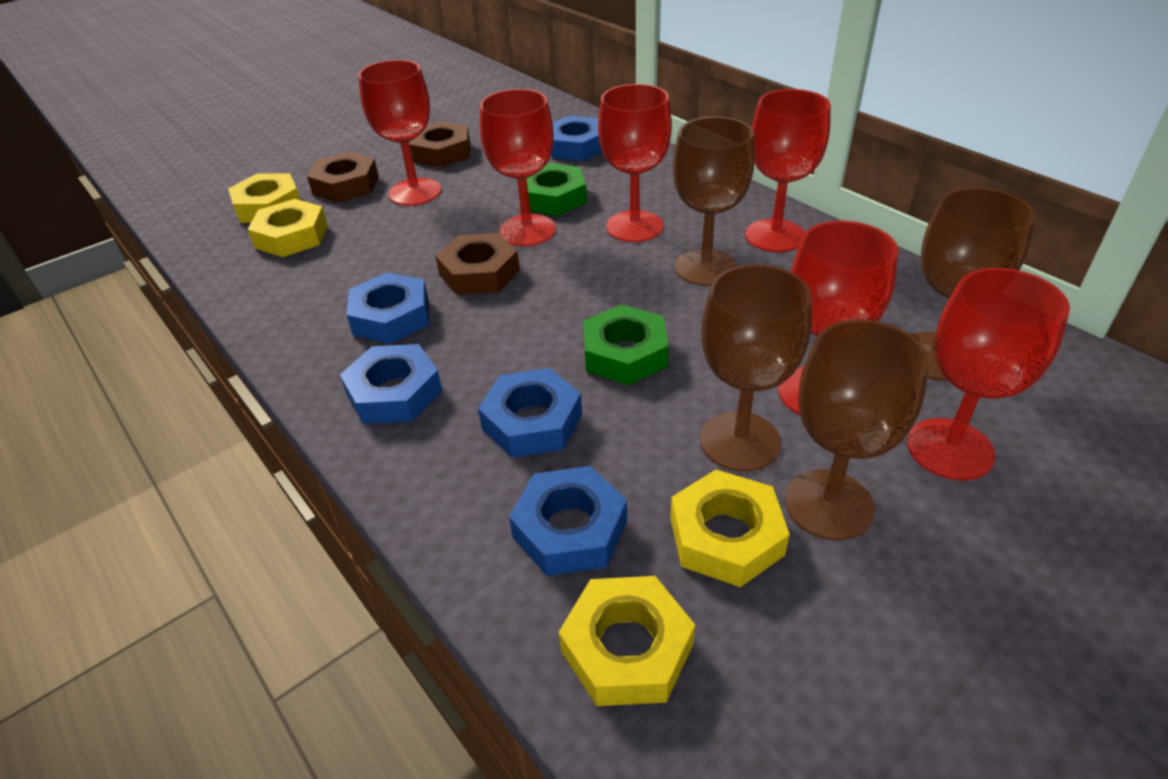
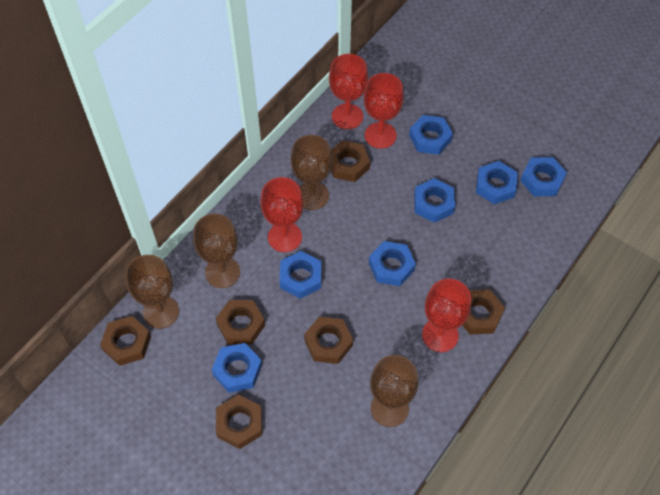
blue nut: 5 -> 7
brown nut: 3 -> 6
green nut: 2 -> 0
red goblet: 6 -> 4
yellow nut: 4 -> 0

